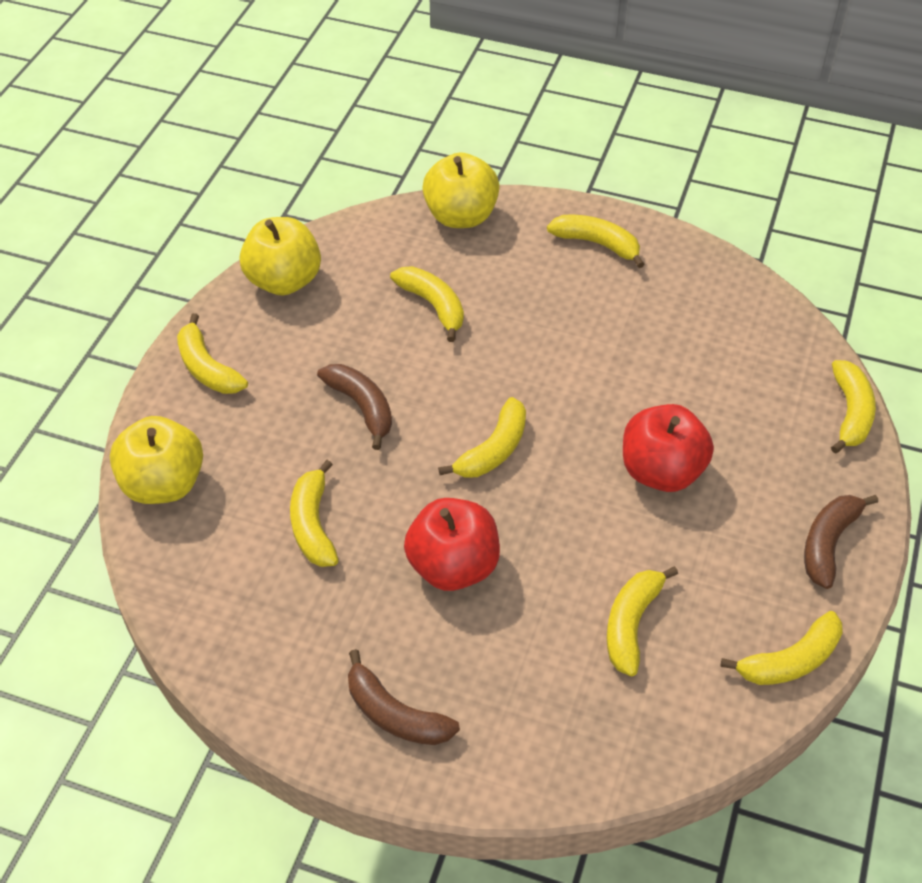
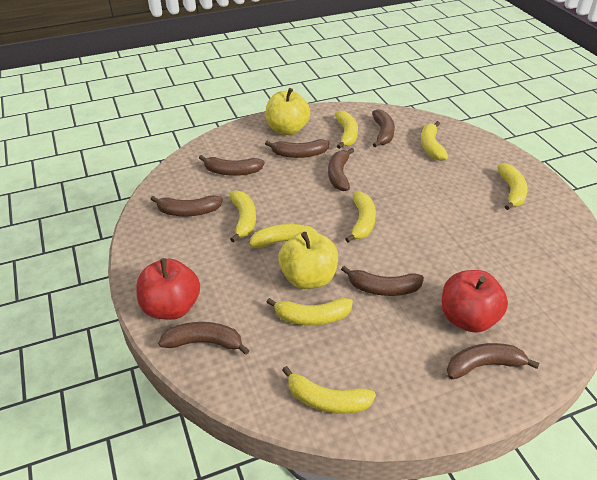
brown banana: 3 -> 8
yellow apple: 3 -> 2

